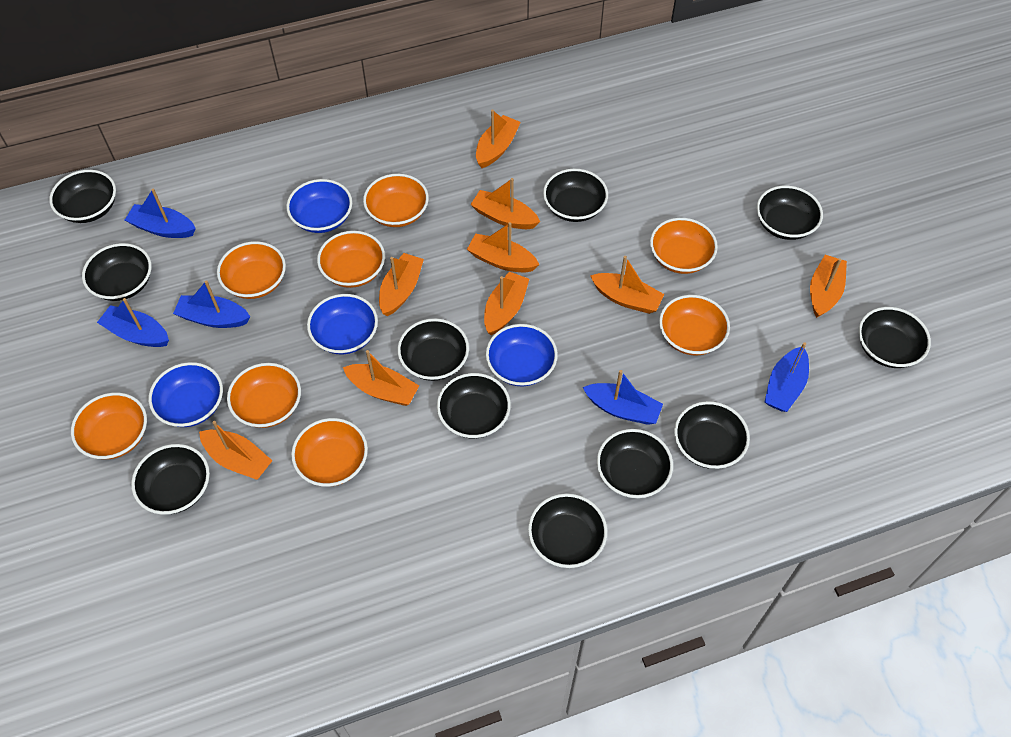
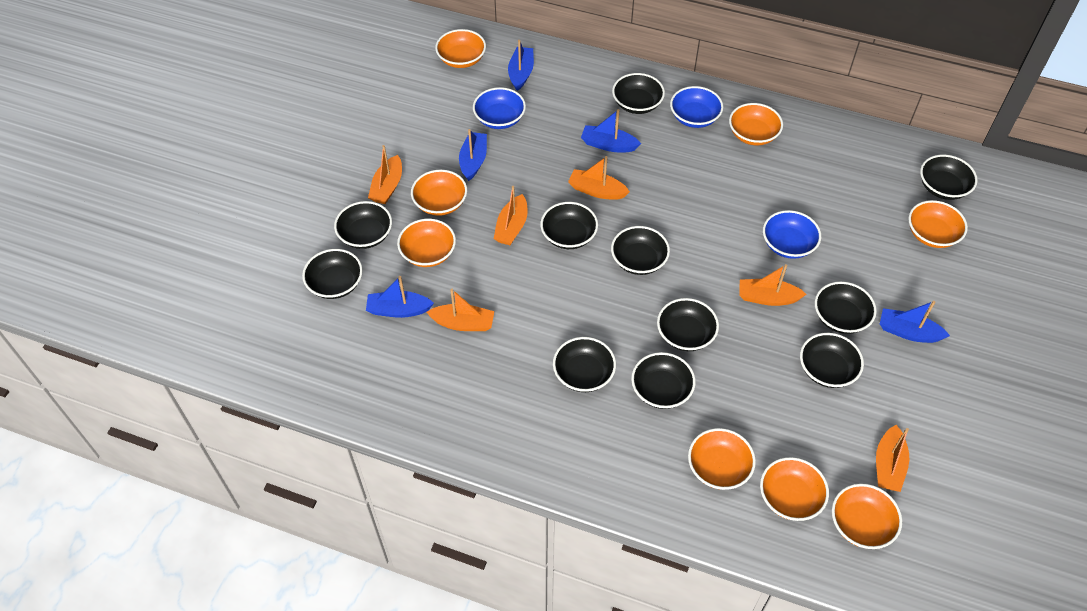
blue bowl: 4 -> 3
orange boat: 9 -> 6

